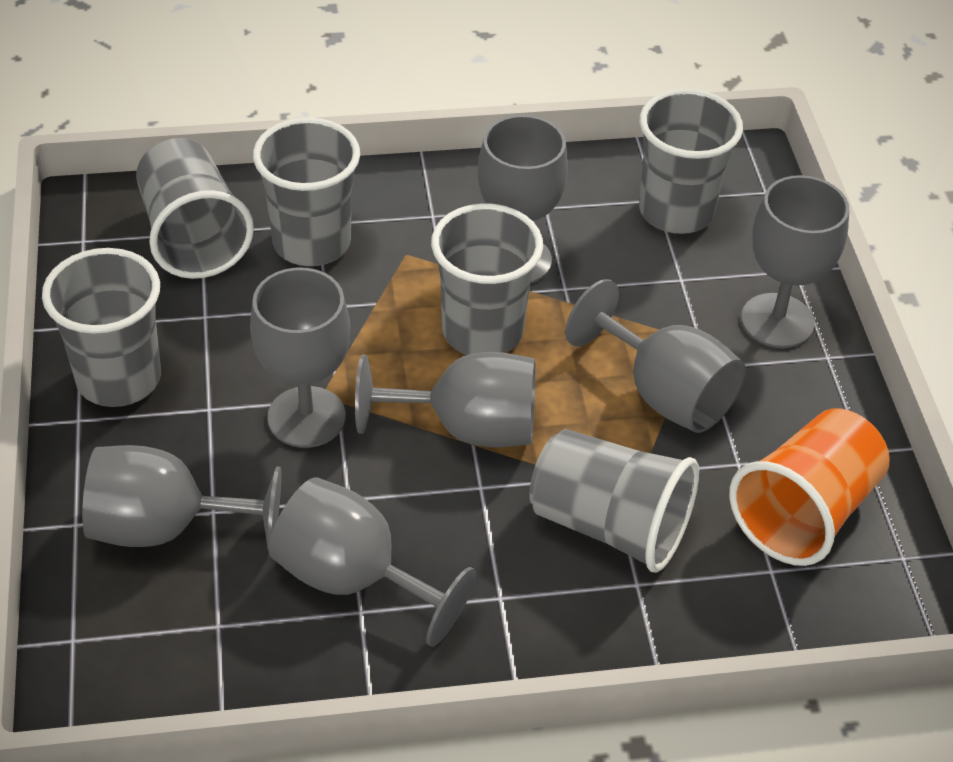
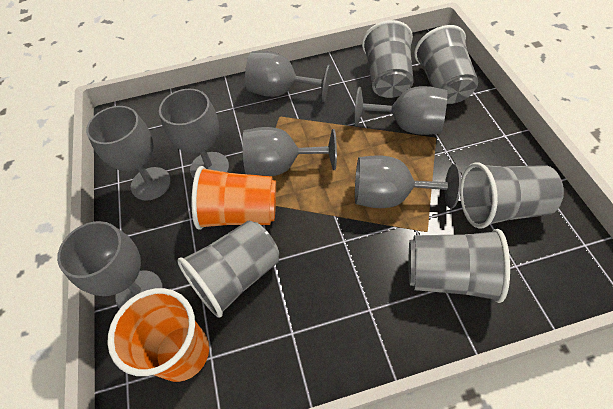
grey cup: 6 -> 5
orange cup: 1 -> 2

